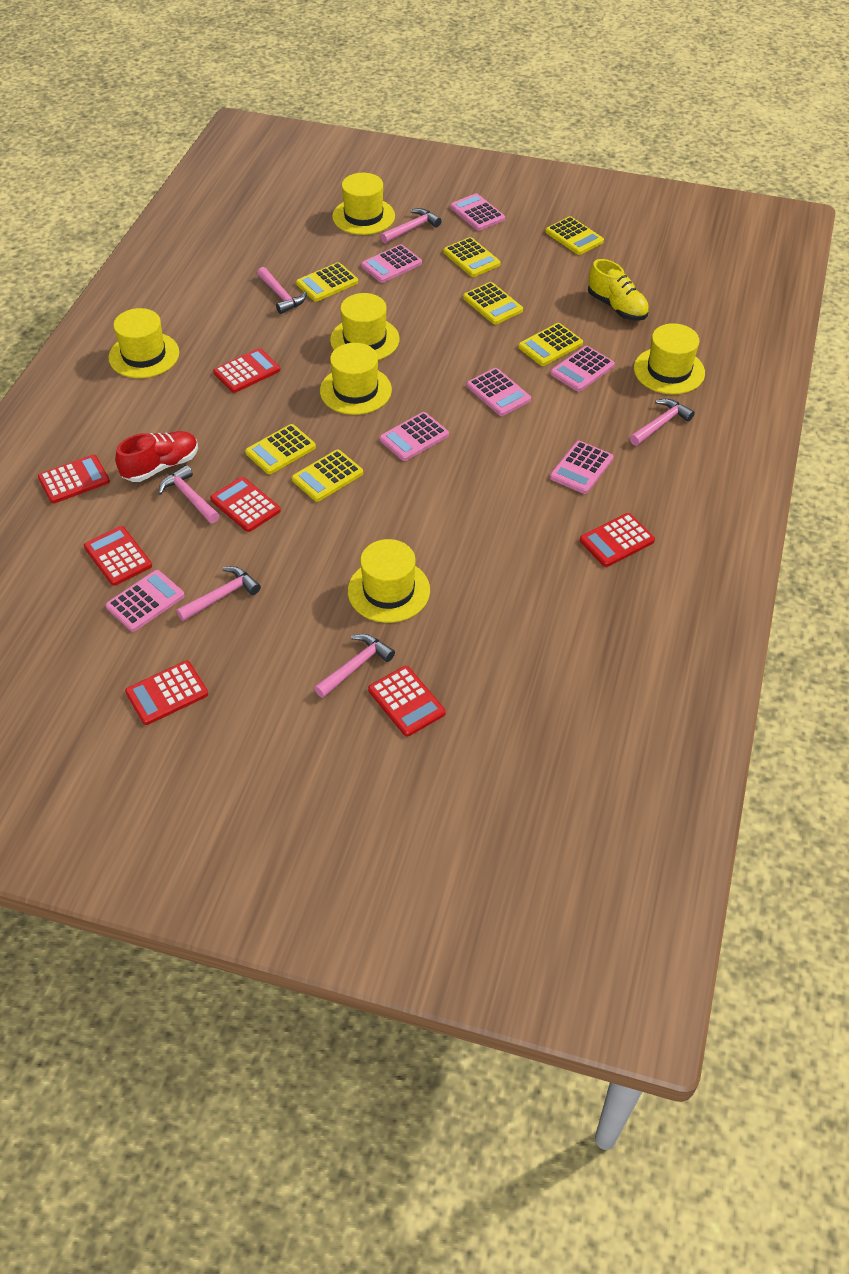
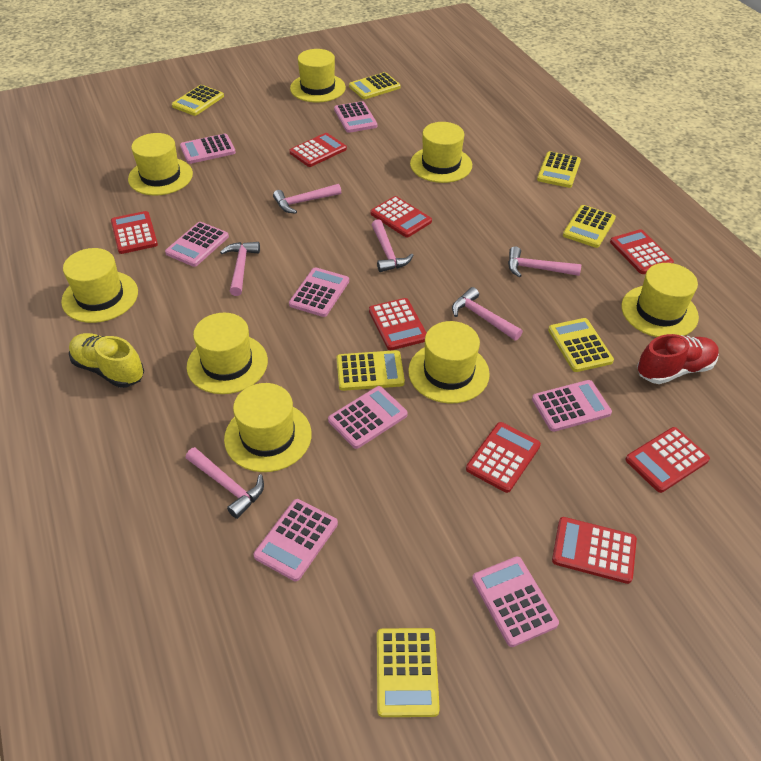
pink calculator: 7 -> 8
red calculator: 7 -> 8
yellow hat: 6 -> 8

